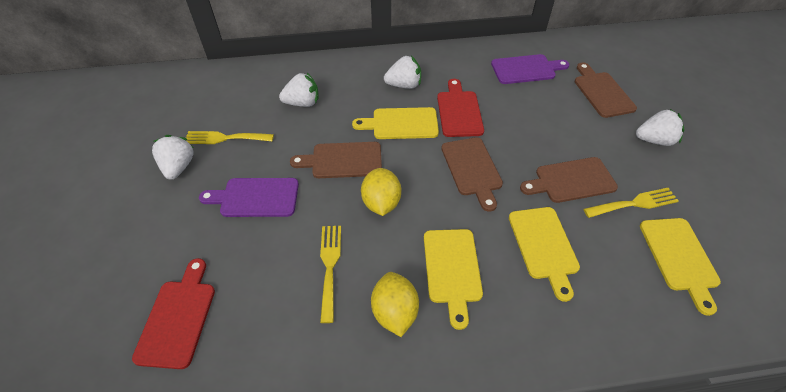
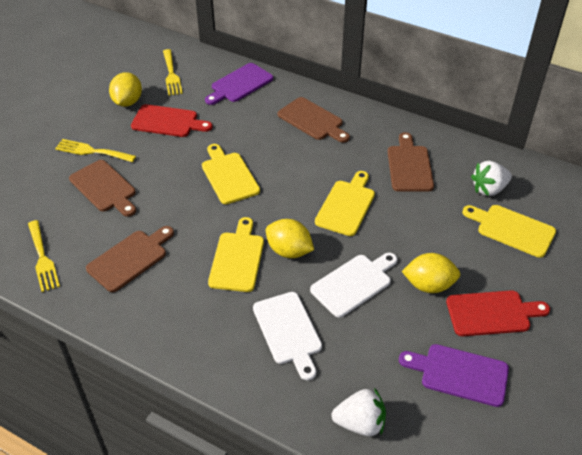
white cutting board: 0 -> 2
white strawberry: 4 -> 2
yellow lemon: 2 -> 3

